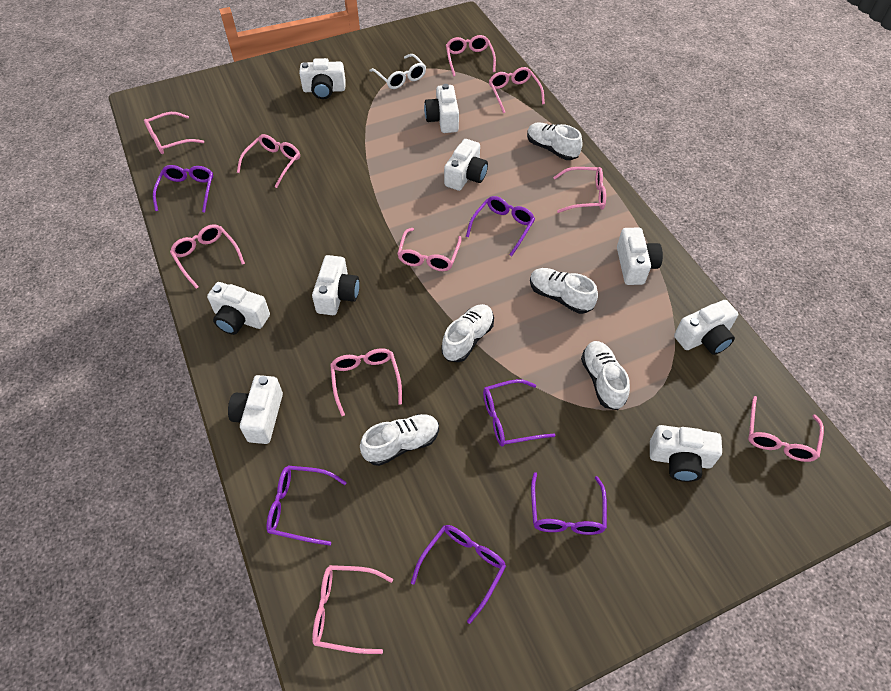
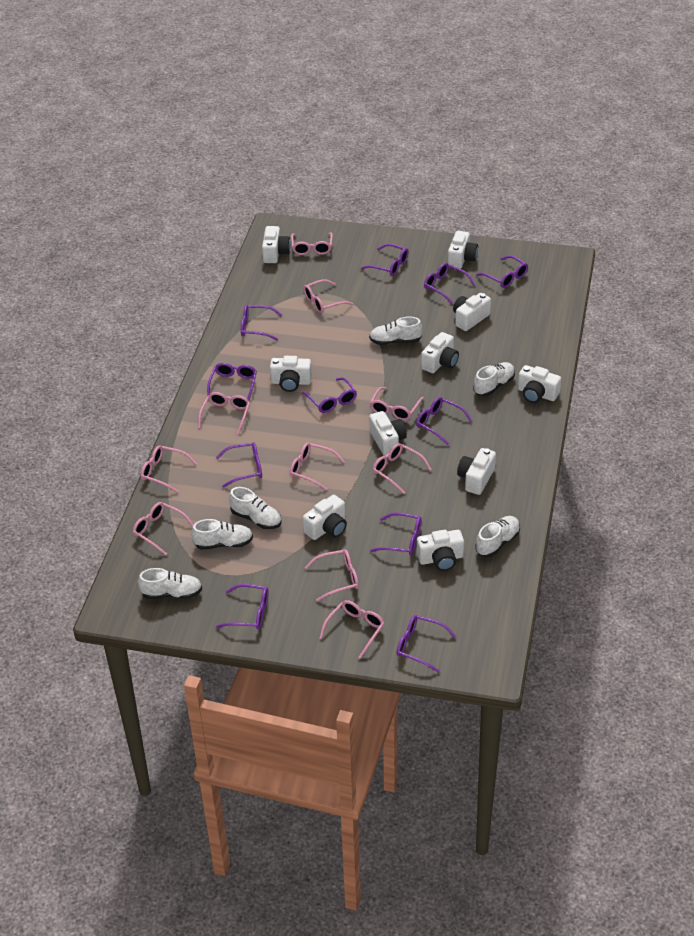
purple glasses: 6 -> 11
white camera: 9 -> 10
white glasses: 1 -> 0
white shoe: 5 -> 6

